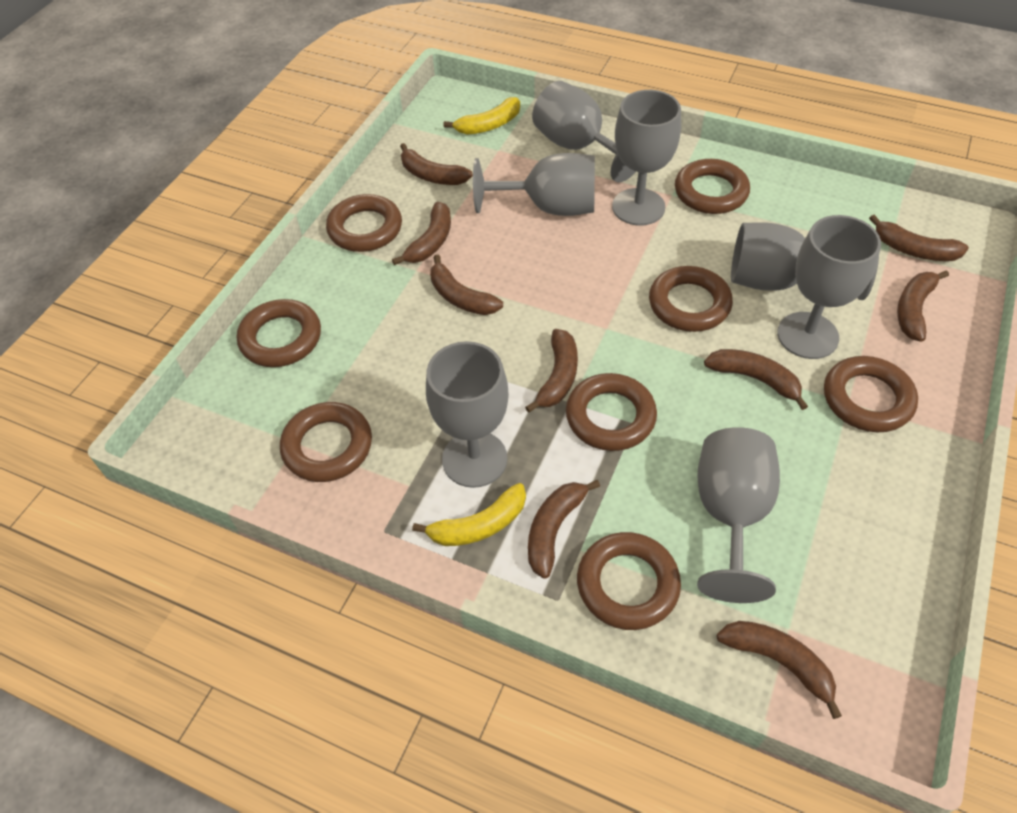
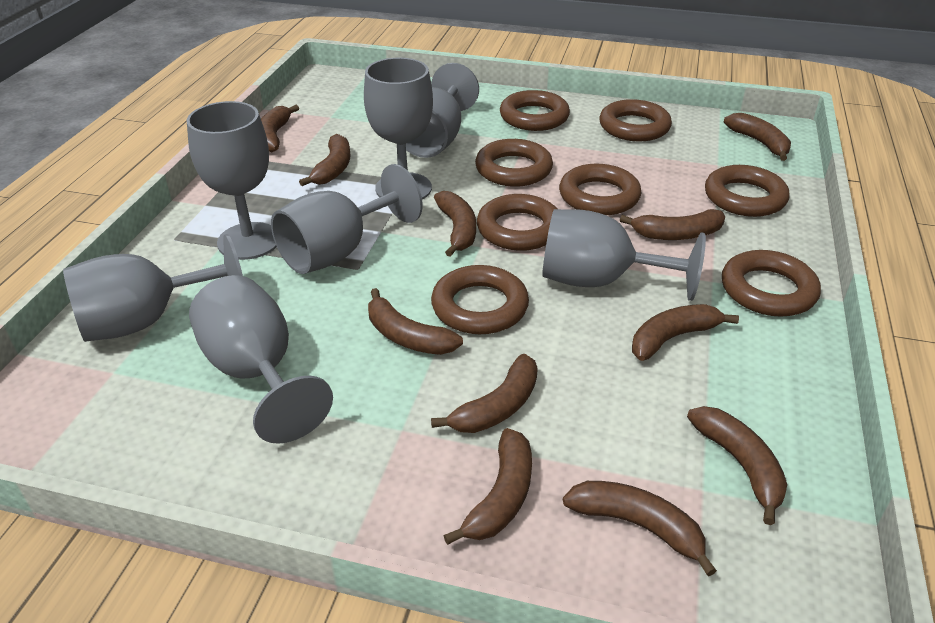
brown banana: 9 -> 11
yellow banana: 2 -> 0

